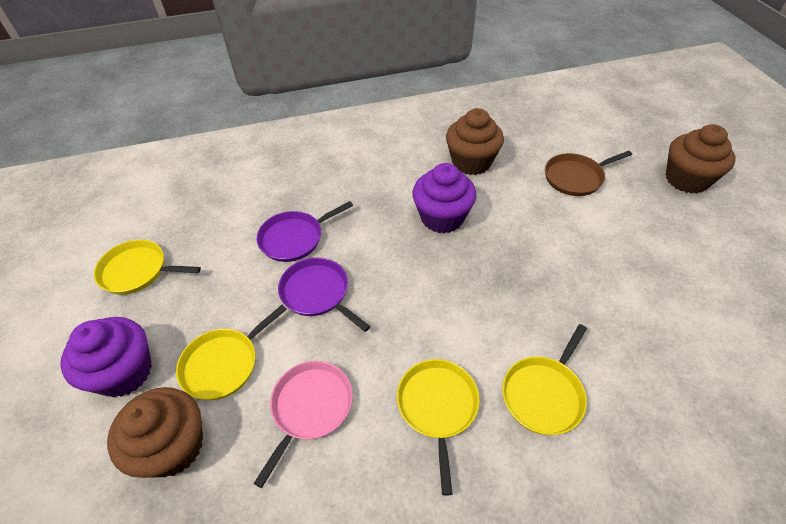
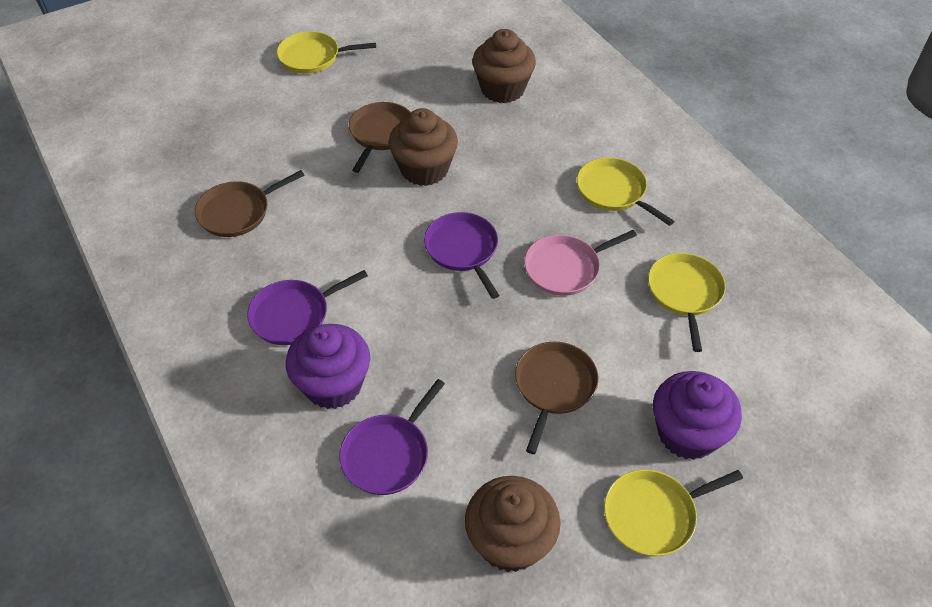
brown pan: 1 -> 3
purple pan: 2 -> 3

